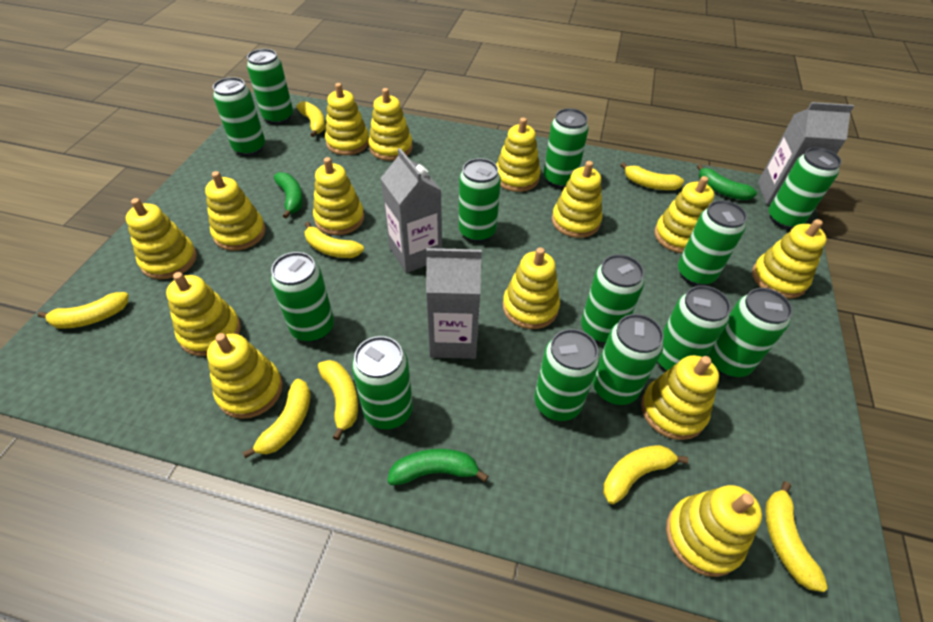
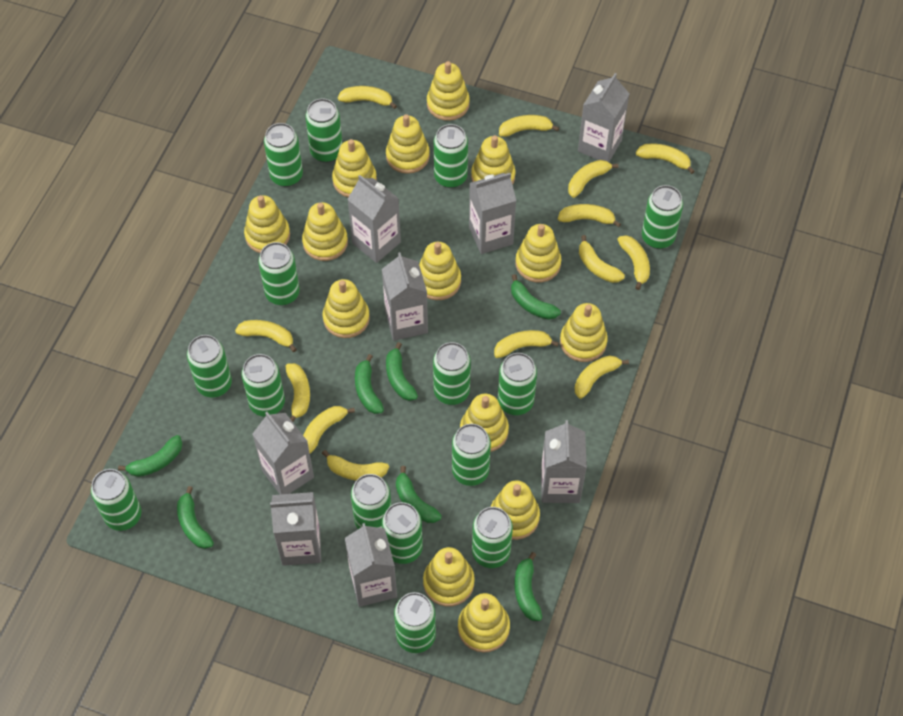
green banana: 3 -> 7
green can: 13 -> 15
grey carton: 3 -> 8
yellow banana: 8 -> 13

